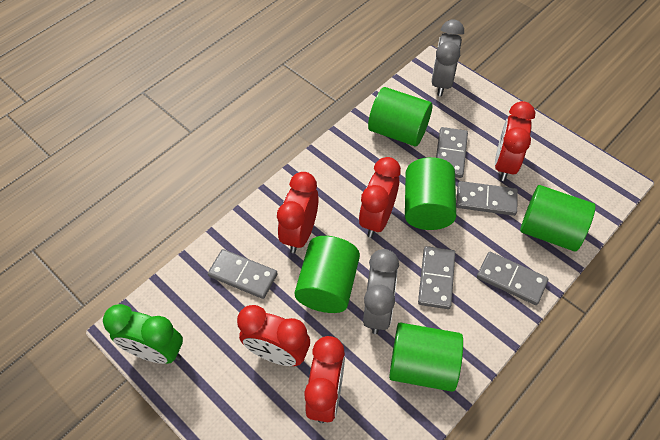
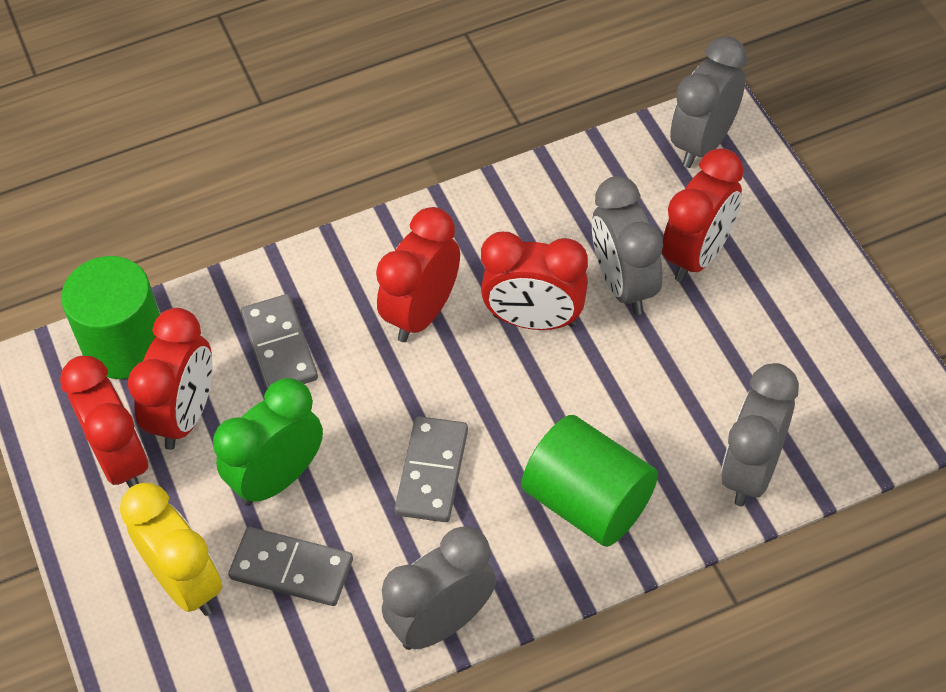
green cylinder: 5 -> 2
grey clock: 2 -> 4
grey domino: 5 -> 3
yellow clock: 0 -> 1

